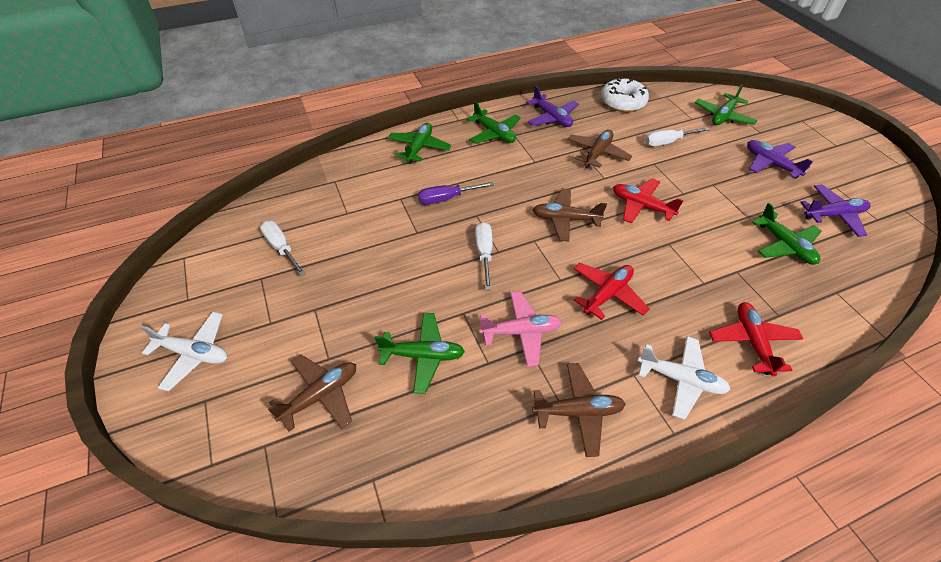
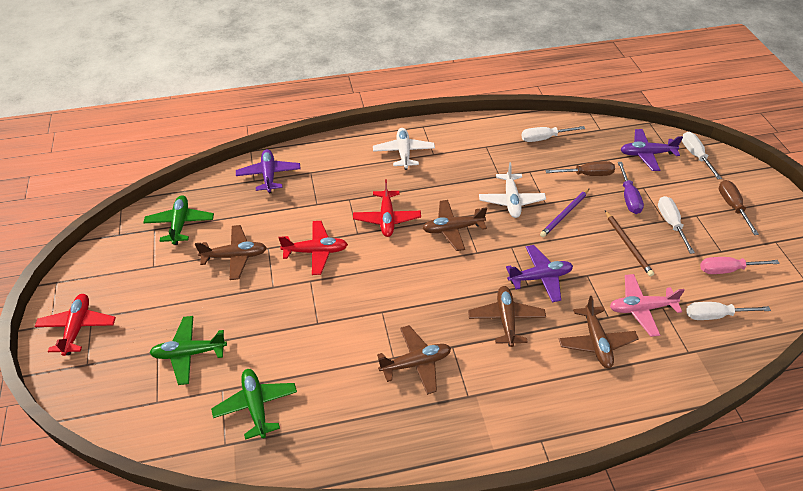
brown pencil: 0 -> 1
brown plane: 4 -> 5
brown screwdriver: 0 -> 2
green plane: 5 -> 3
pink screwdriver: 0 -> 1
purple pencil: 0 -> 1
white donut: 1 -> 0
white screwdriver: 3 -> 4

